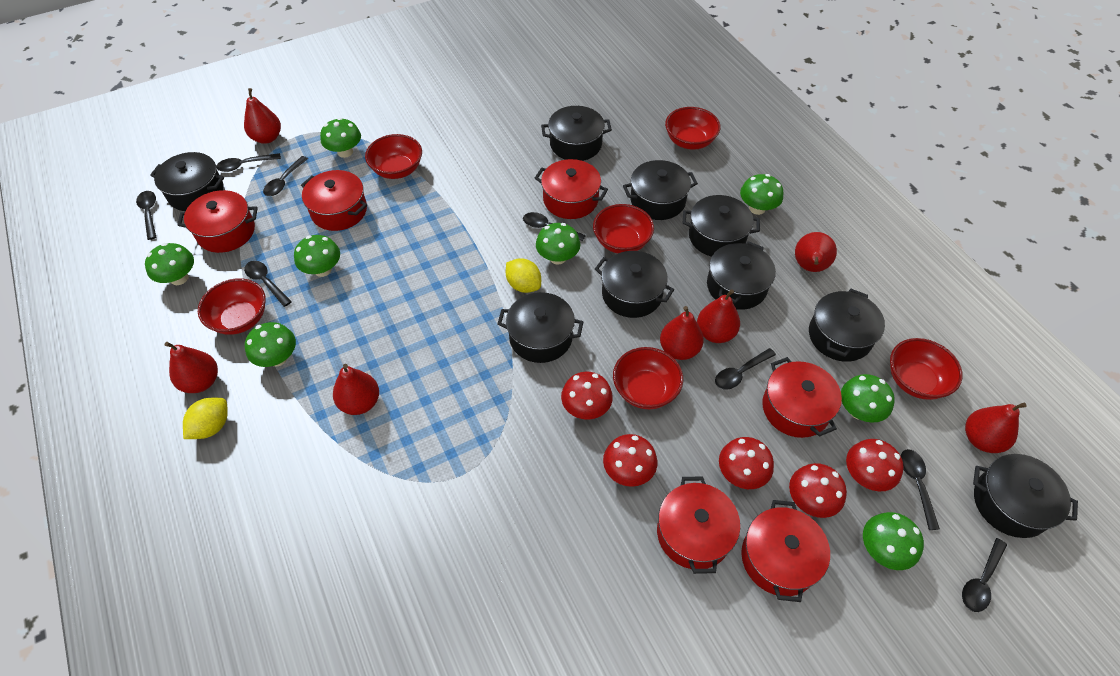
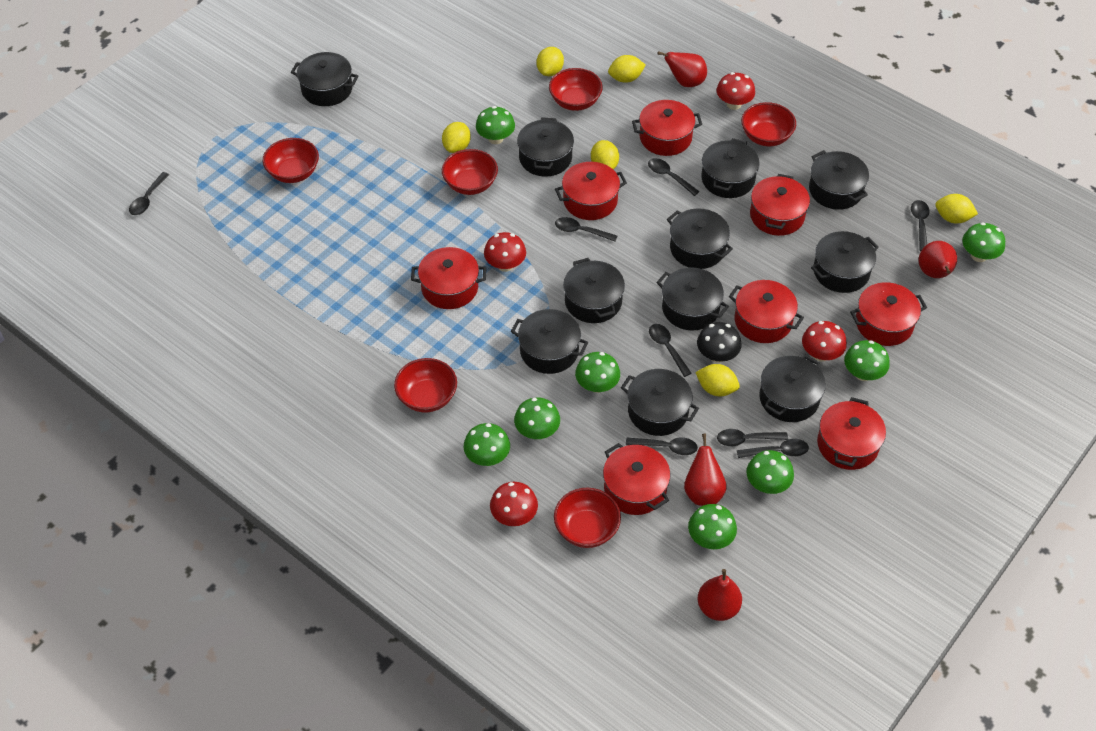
black mushroom: 0 -> 1
black pot: 9 -> 11
red mushroom: 5 -> 4
red pear: 7 -> 4
red pot: 6 -> 8
yellow lemon: 2 -> 6

